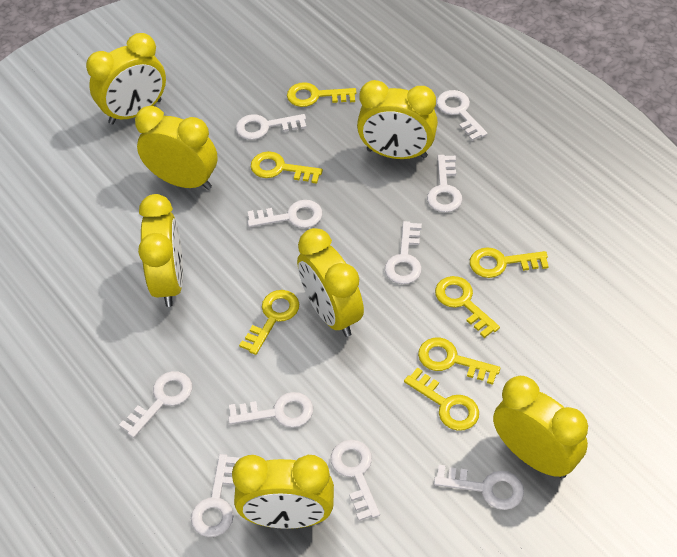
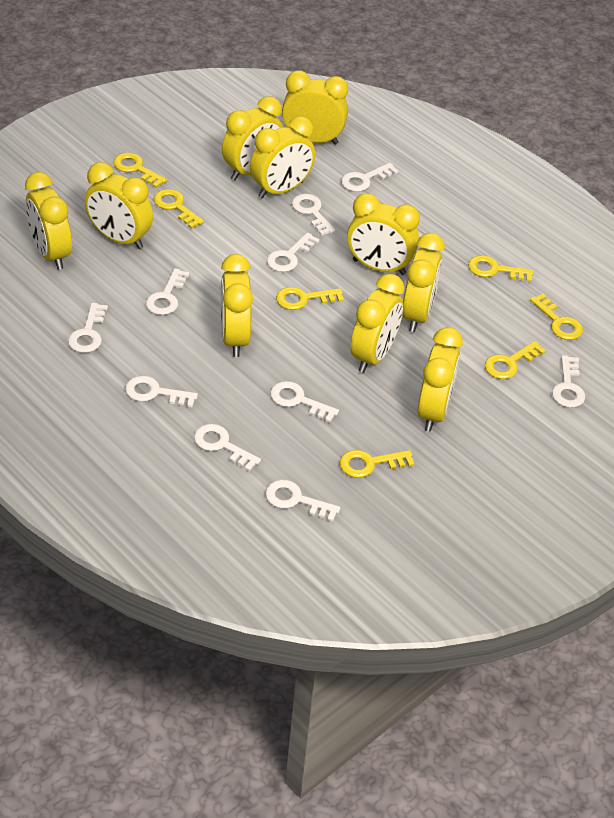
yellow clock: 7 -> 10

